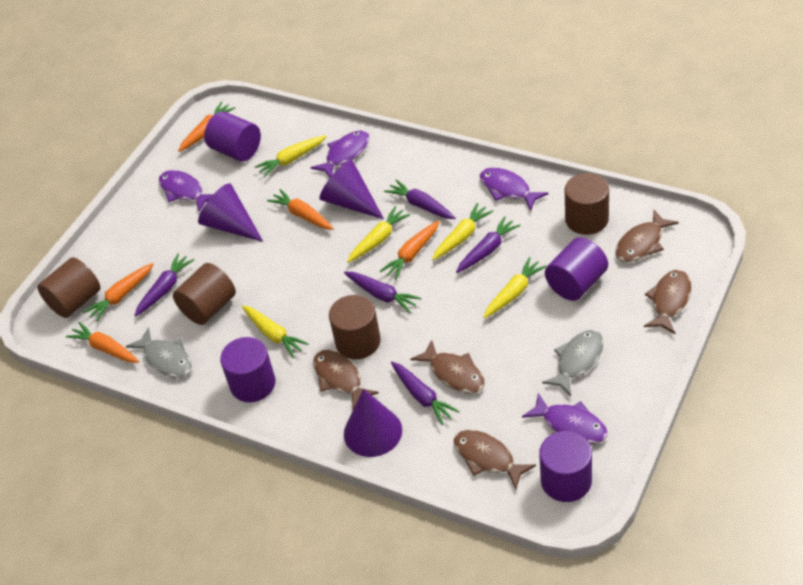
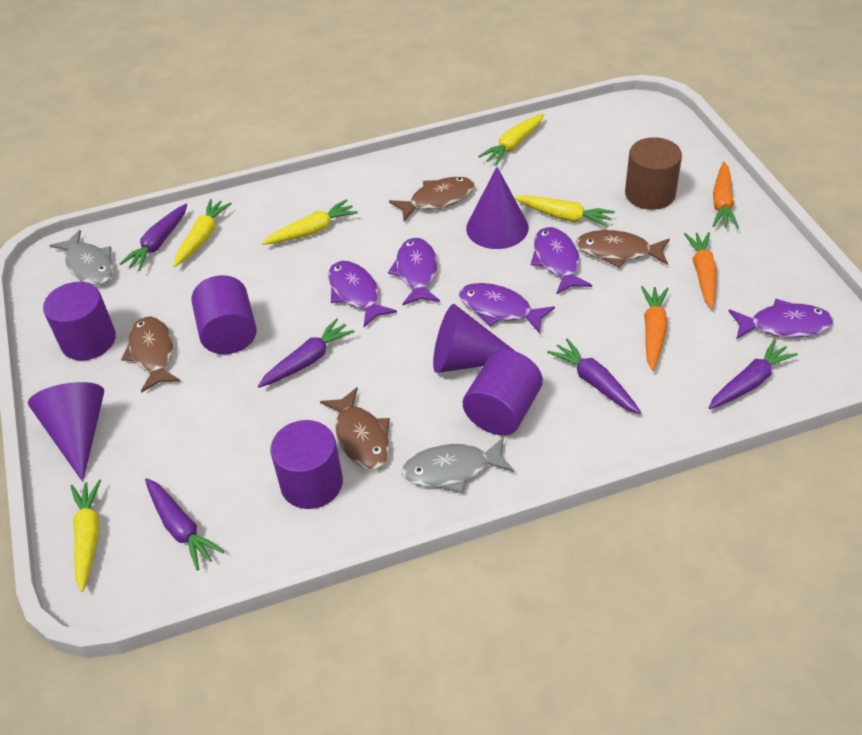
brown cylinder: 4 -> 1
brown fish: 5 -> 4
orange carrot: 5 -> 3
purple fish: 4 -> 5

